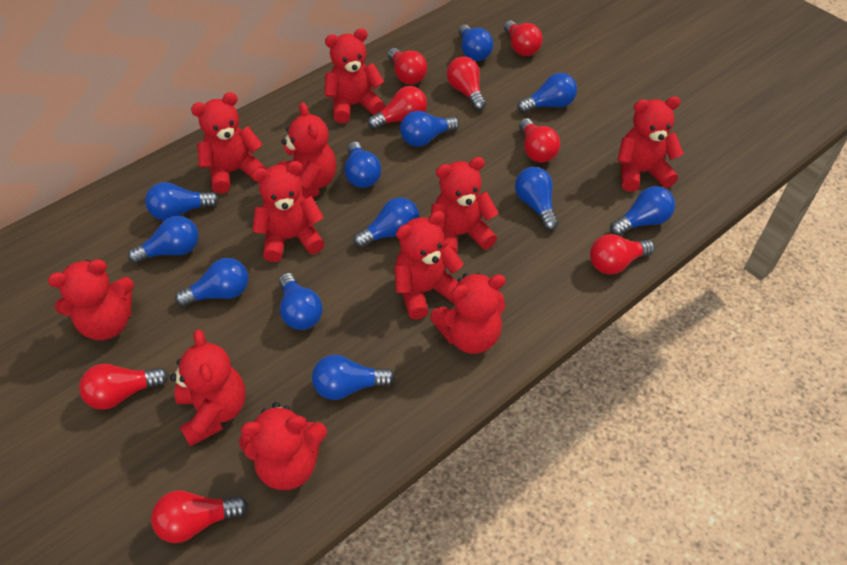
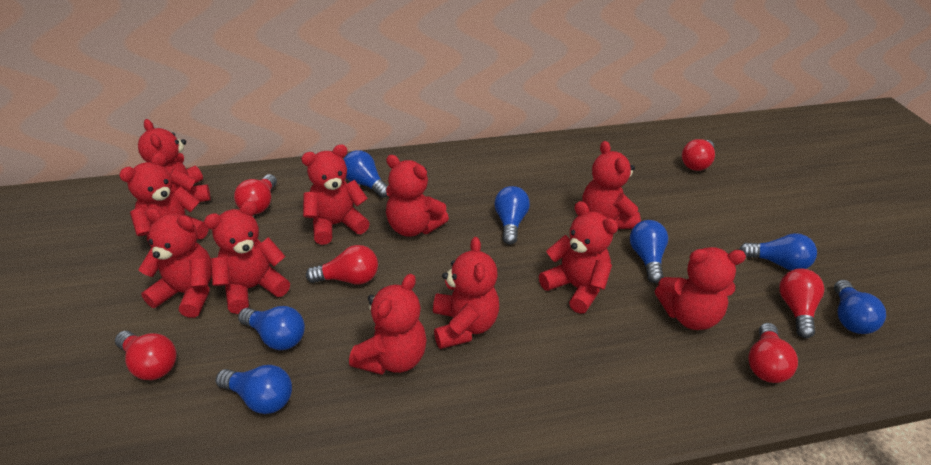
blue light bulb: 12 -> 7
red light bulb: 8 -> 6

